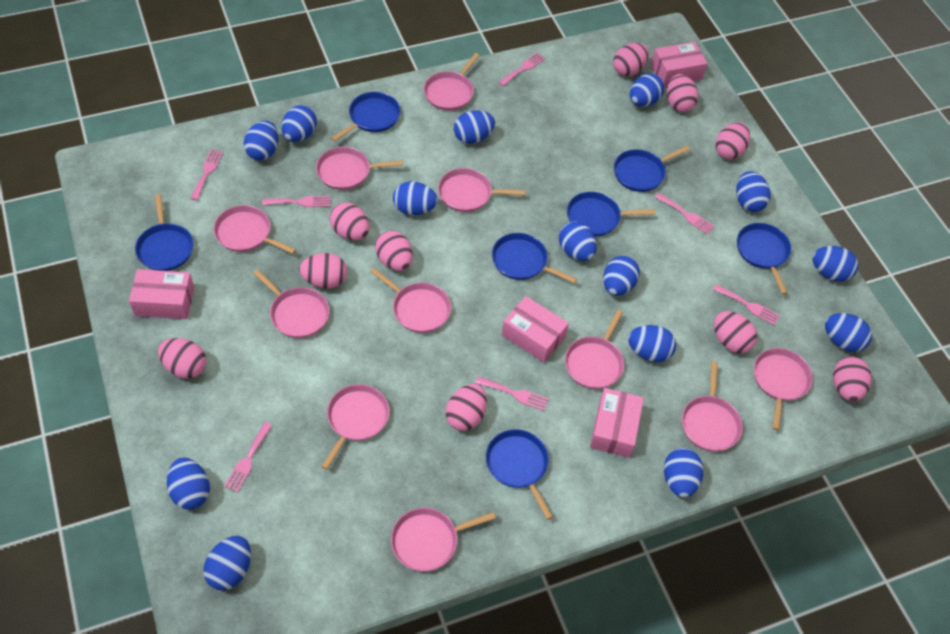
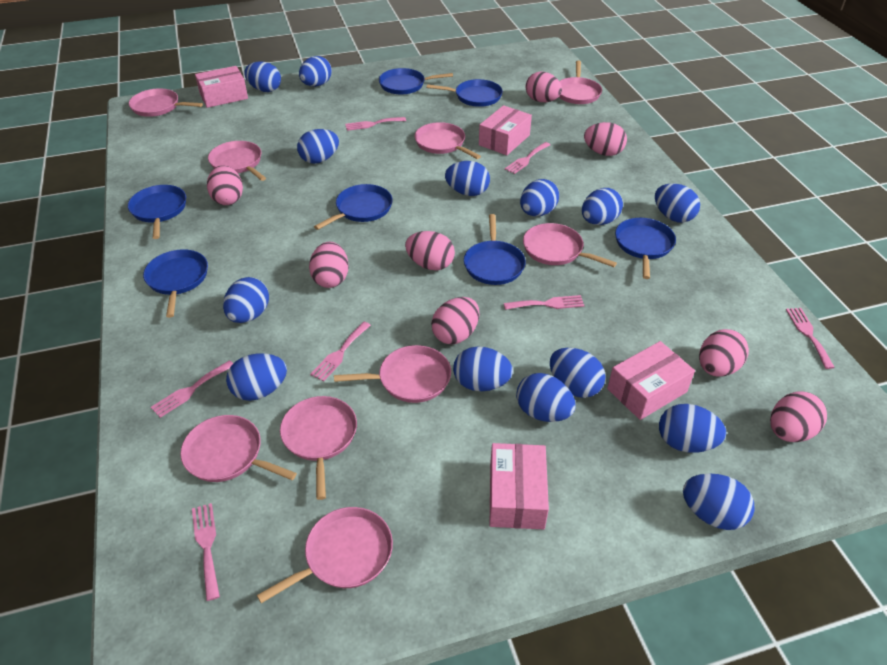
pink egg: 10 -> 8
pink pan: 11 -> 9

